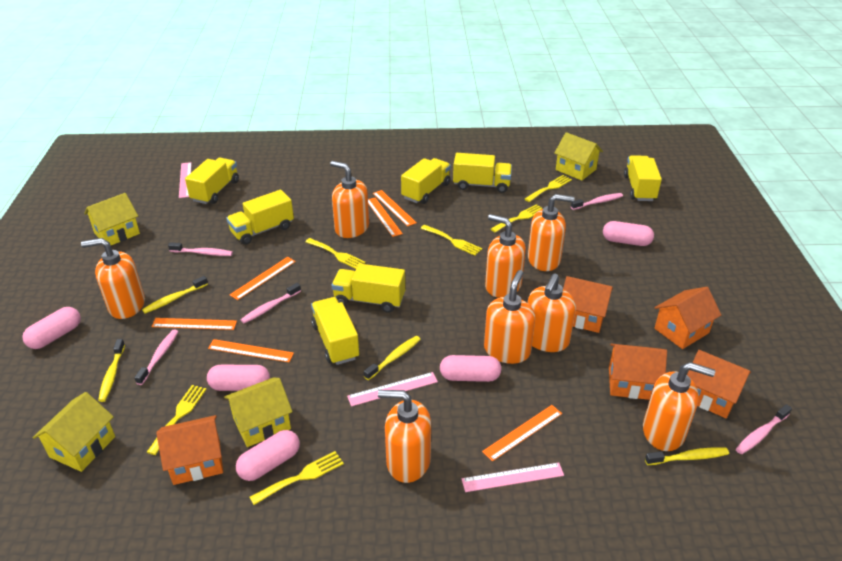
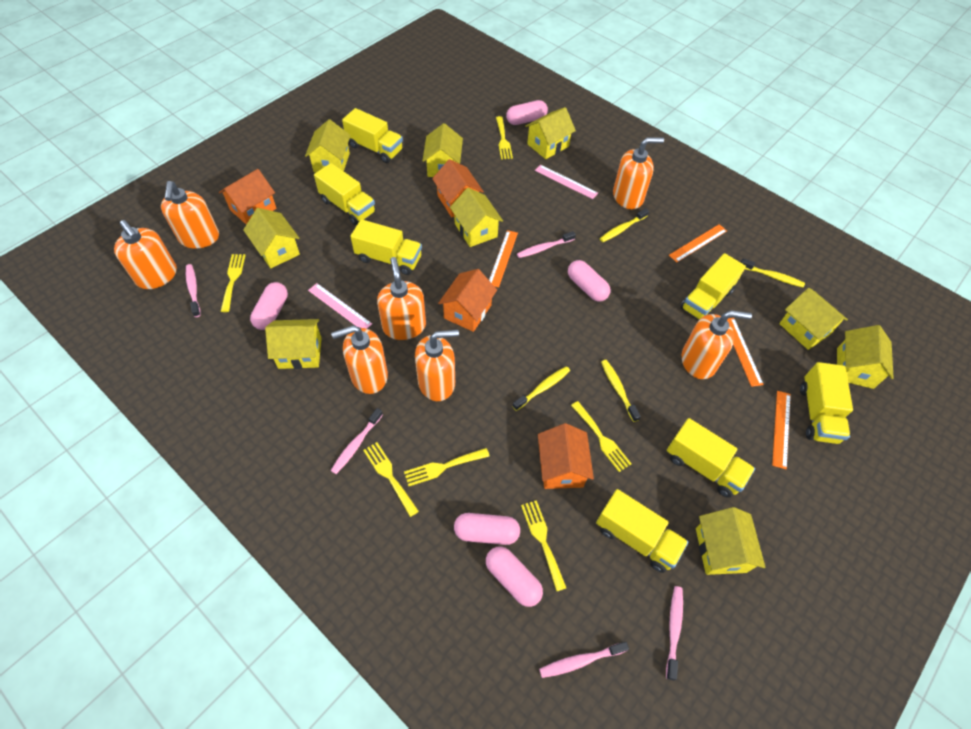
orange house: 5 -> 4
orange ruler: 6 -> 4
orange soap dispenser: 8 -> 7
pink ruler: 3 -> 2
yellow house: 4 -> 9

